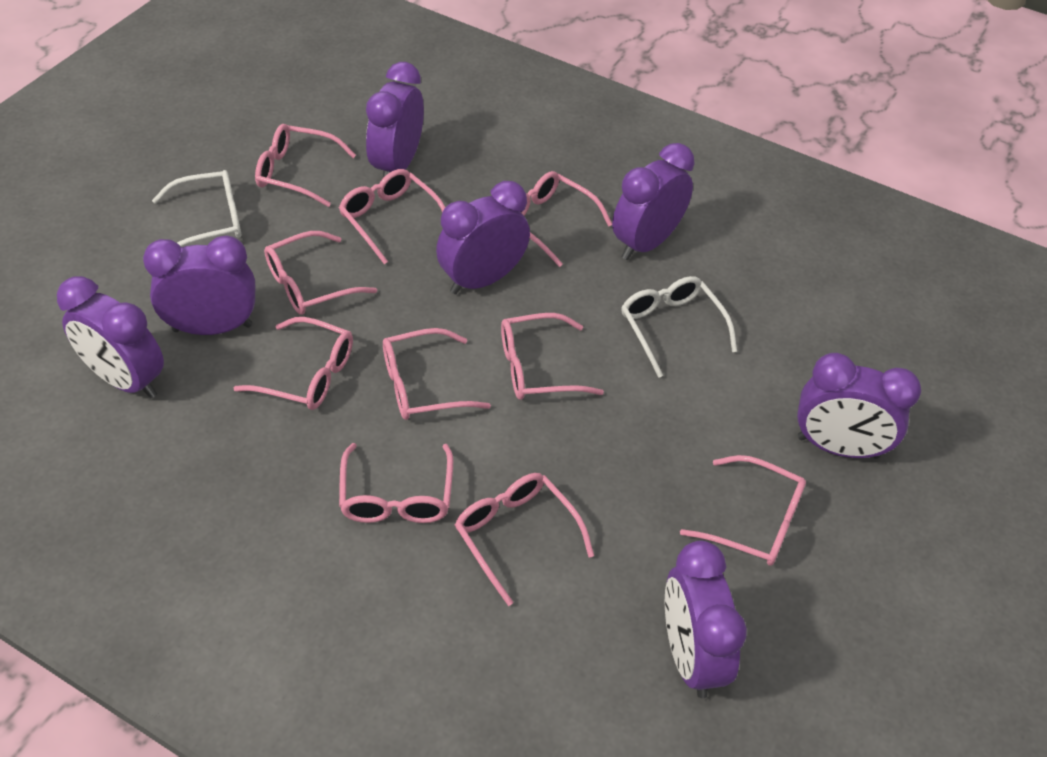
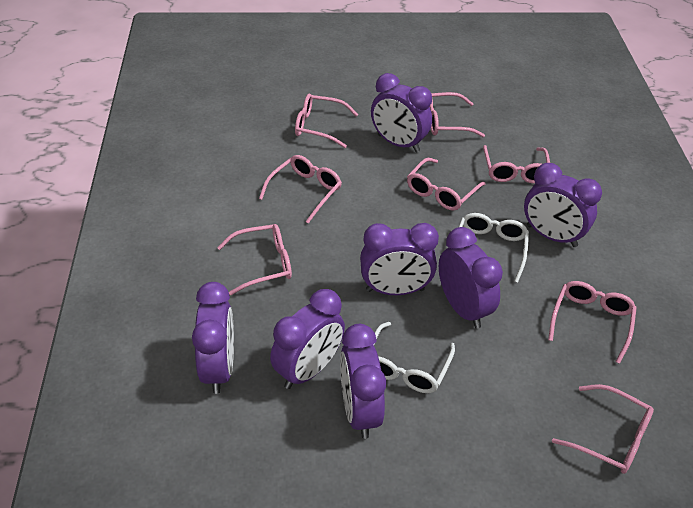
pink glasses: 10 -> 8

